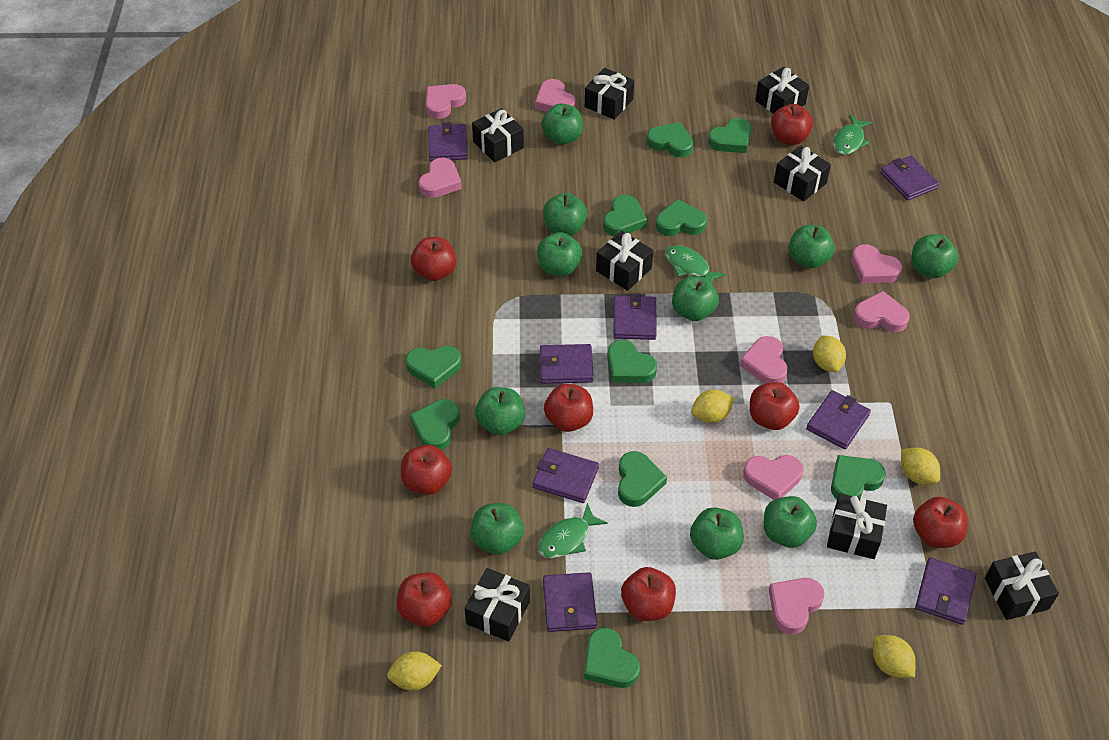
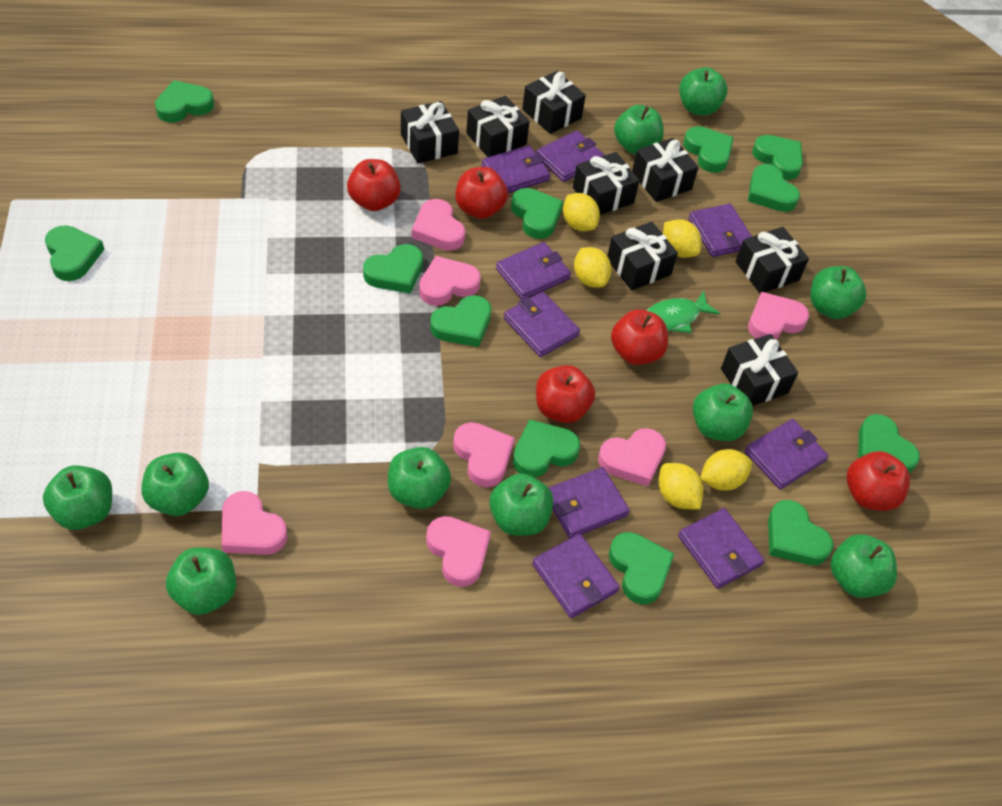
green fish: 3 -> 1
green heart: 10 -> 12
pink heart: 8 -> 7
purple wallet: 8 -> 9
red apple: 8 -> 5

